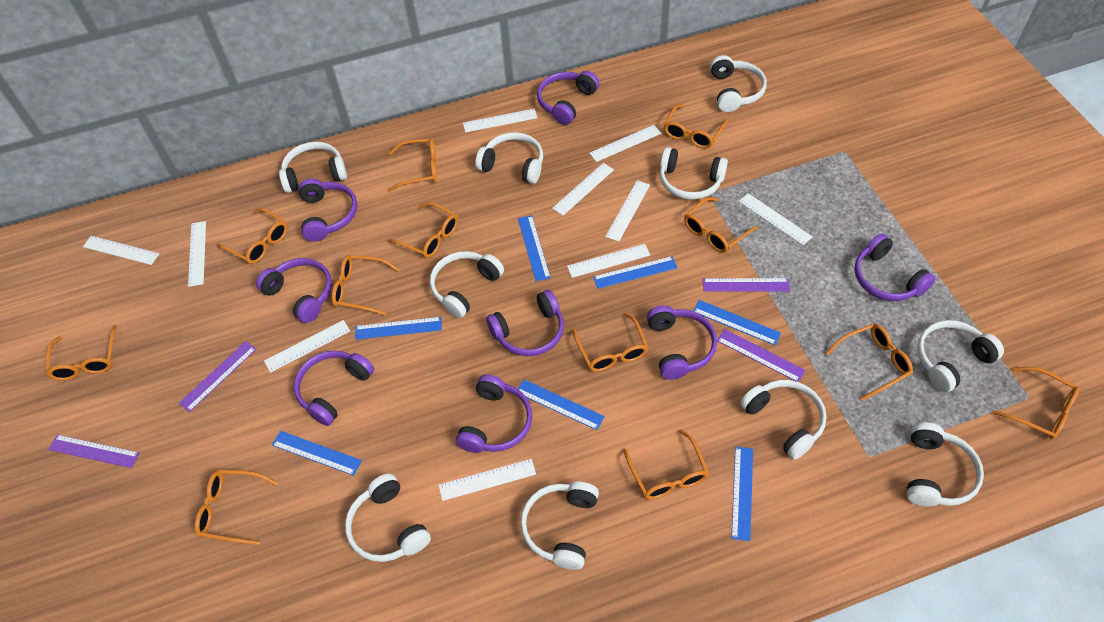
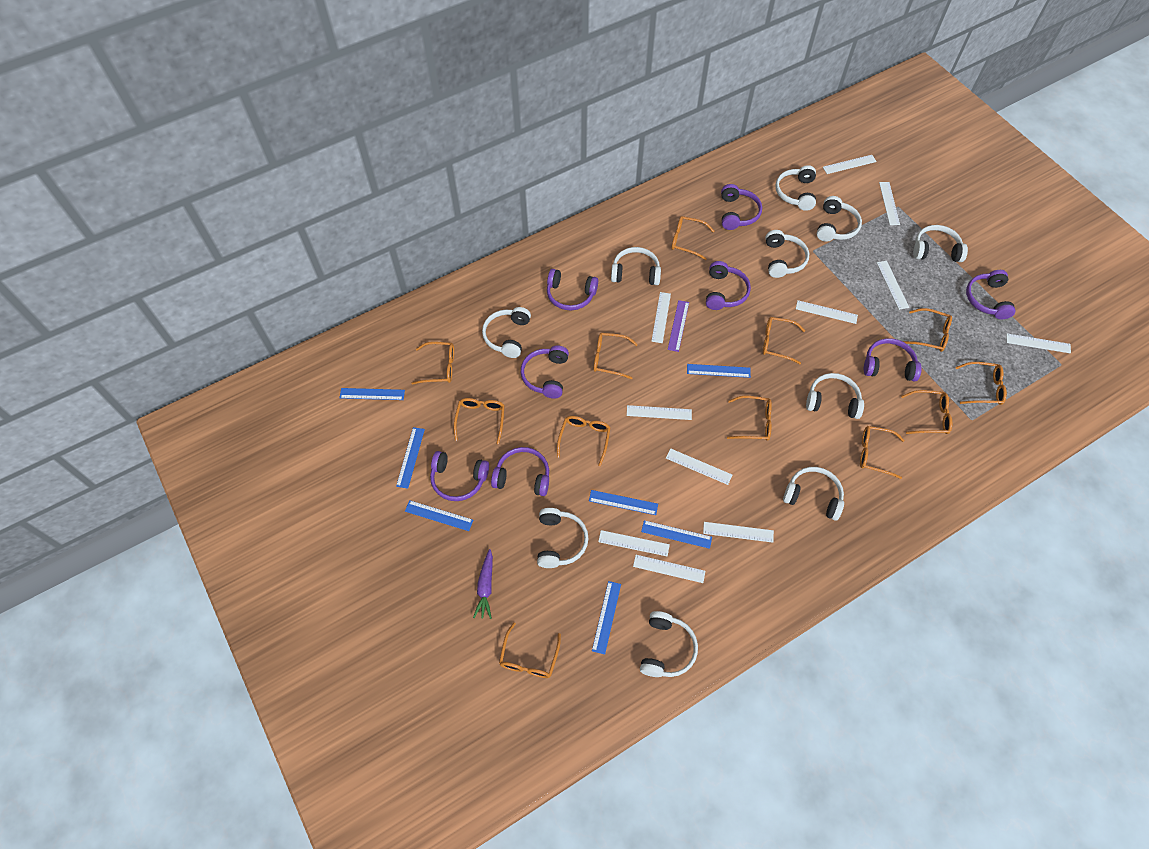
purple carrot: 0 -> 1
purple ruler: 4 -> 1
white ruler: 10 -> 11

